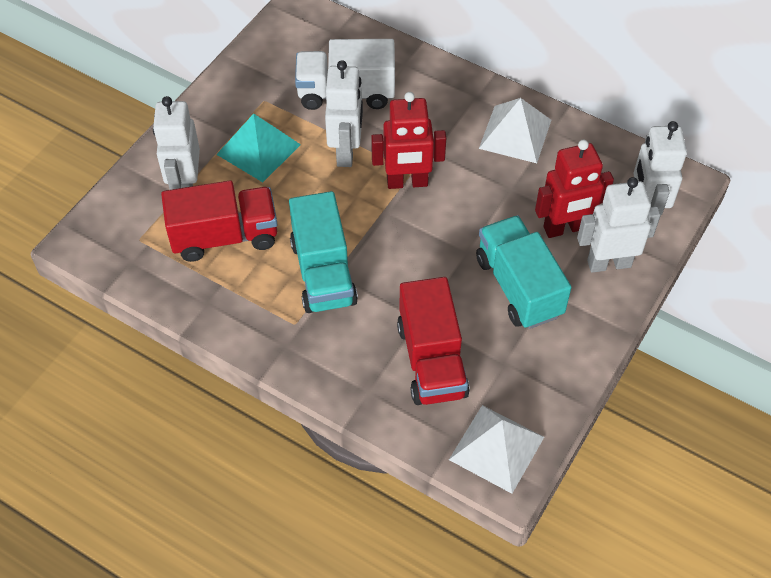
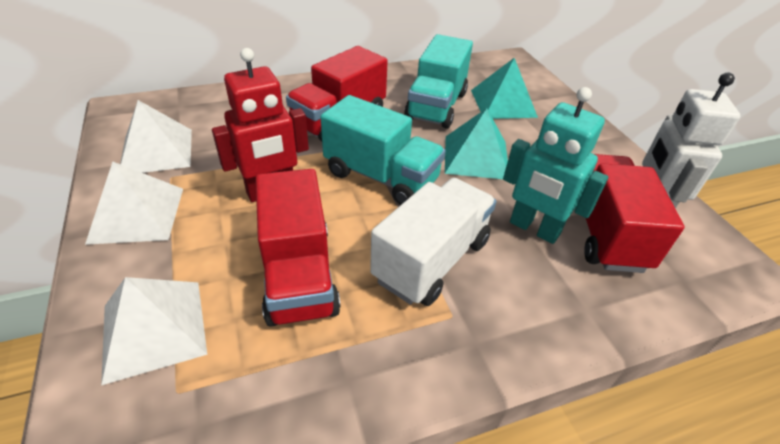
red robot: 2 -> 1
red truck: 2 -> 3
turquoise pyramid: 1 -> 2
turquoise robot: 0 -> 1
white pyramid: 2 -> 3
white robot: 4 -> 1

